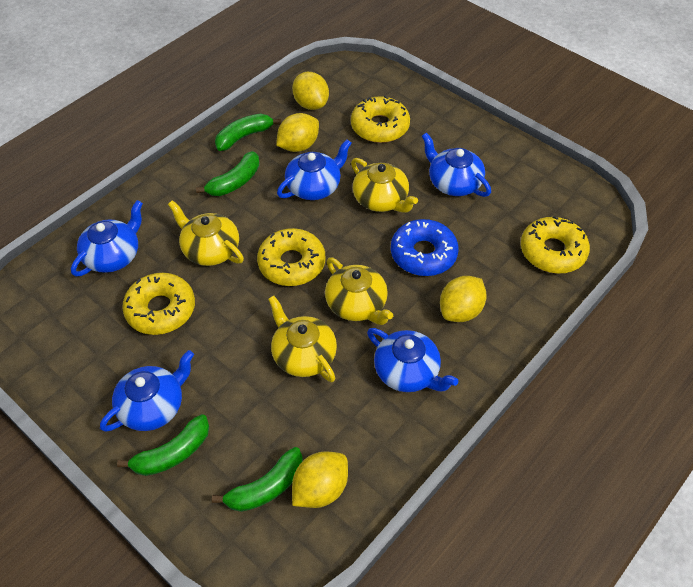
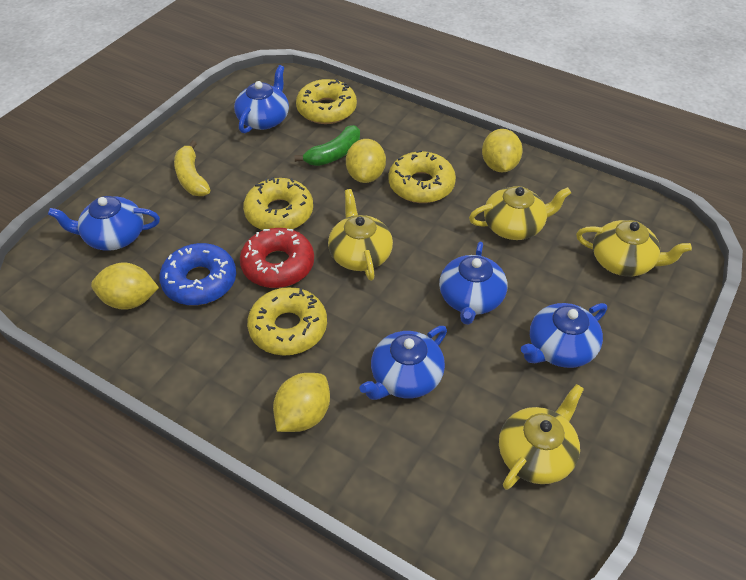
green banana: 4 -> 1
red donut: 0 -> 1
yellow banana: 0 -> 1

